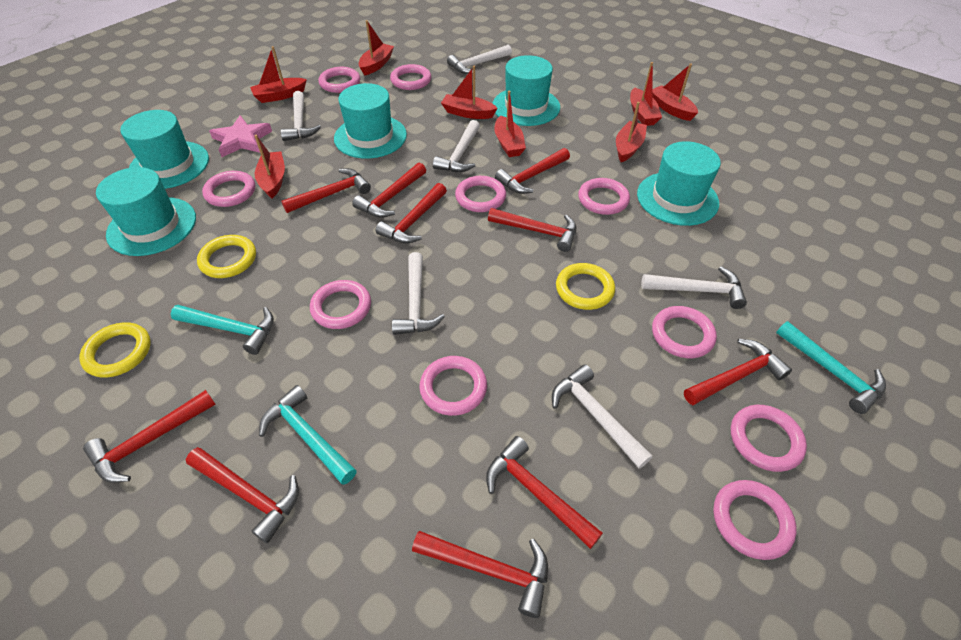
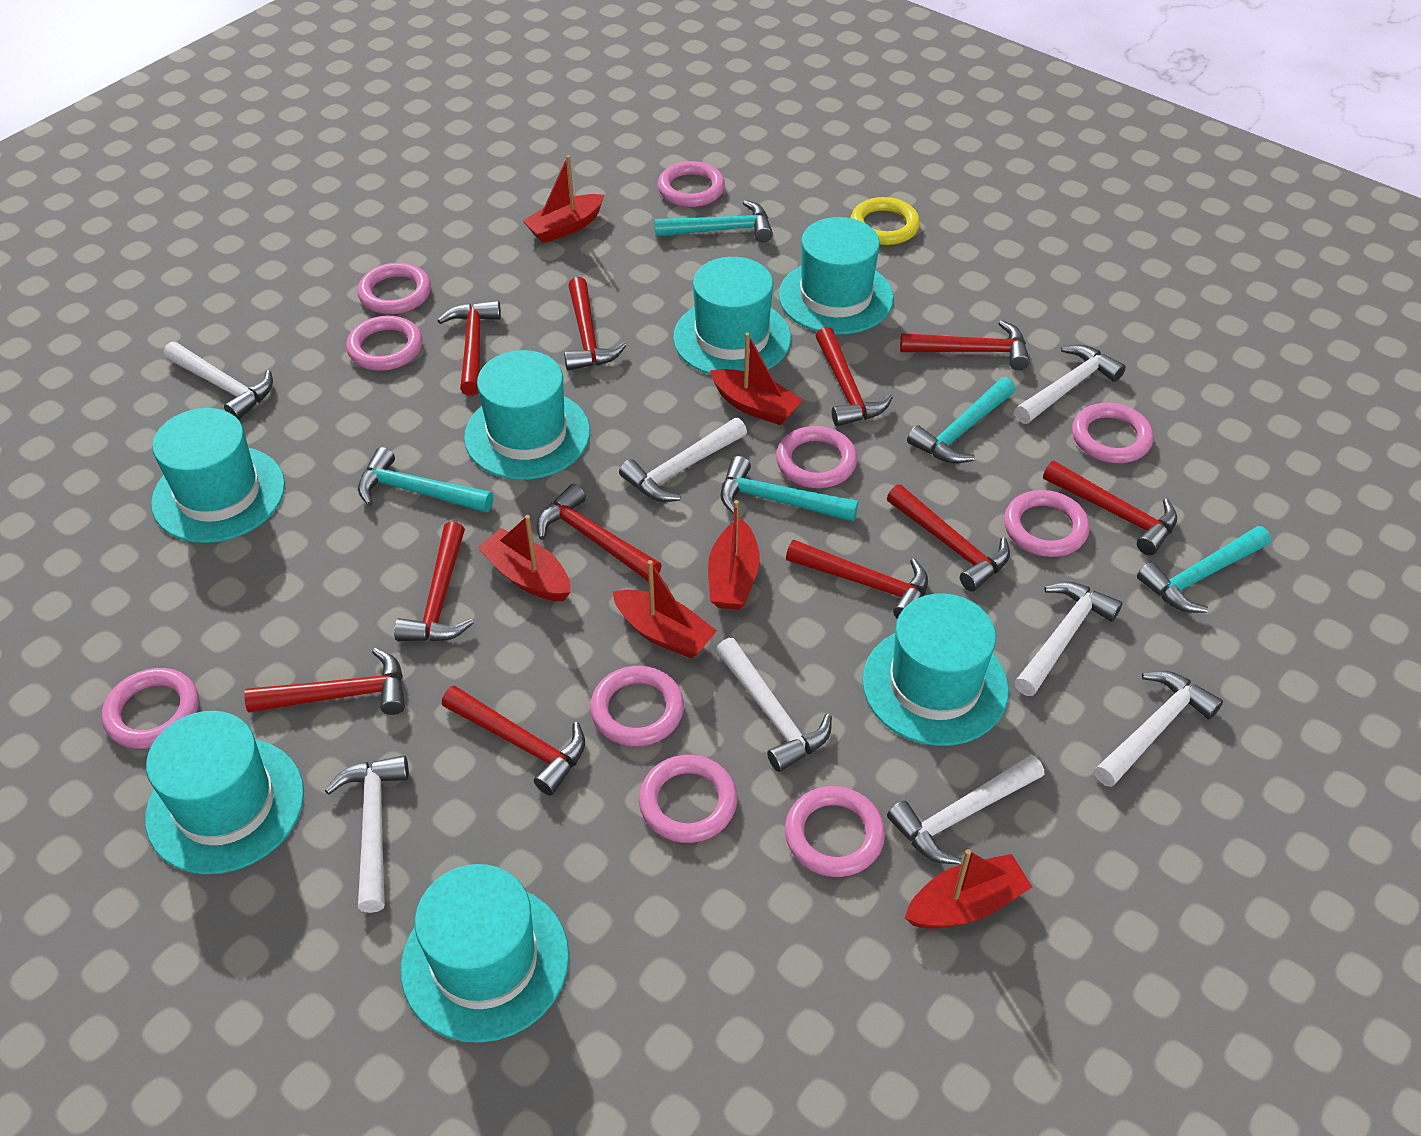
pink star: 1 -> 0
red boat: 8 -> 6
red hammer: 10 -> 11
turquoise hammer: 3 -> 5
turquoise hat: 5 -> 7
white hammer: 6 -> 8
yellow ring: 3 -> 1

